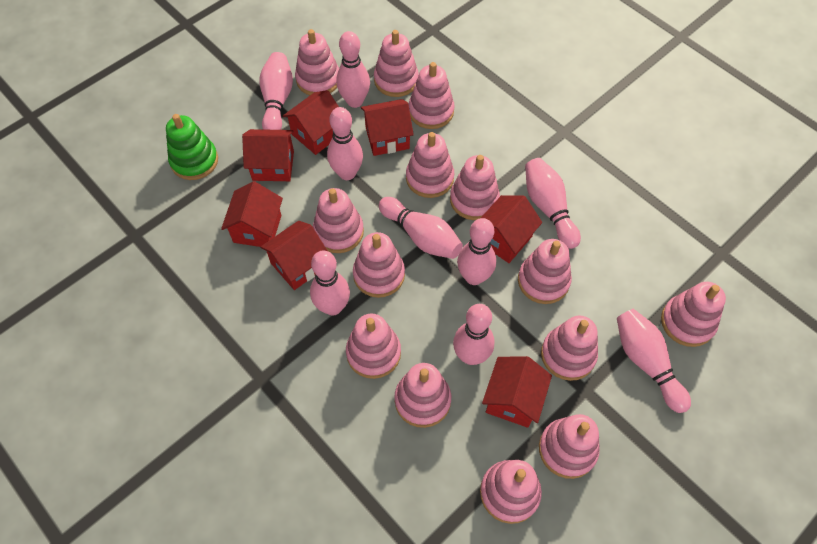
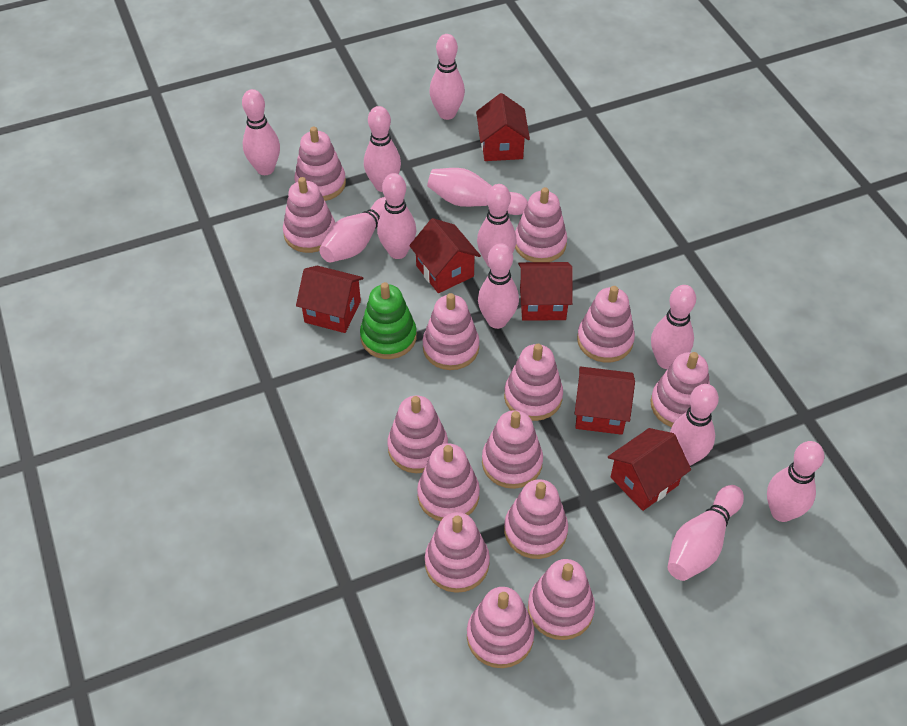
pink bowling pin: 9 -> 12
red house: 7 -> 6

